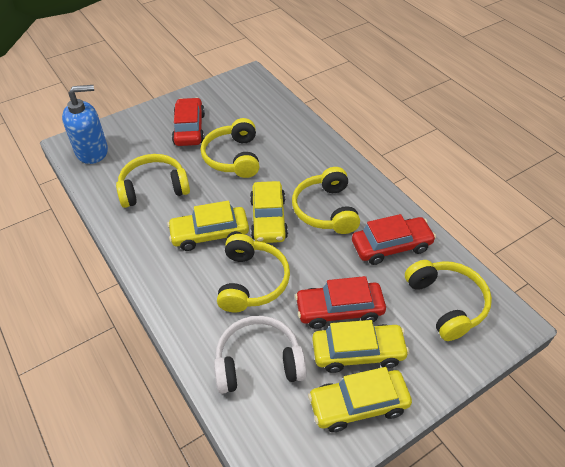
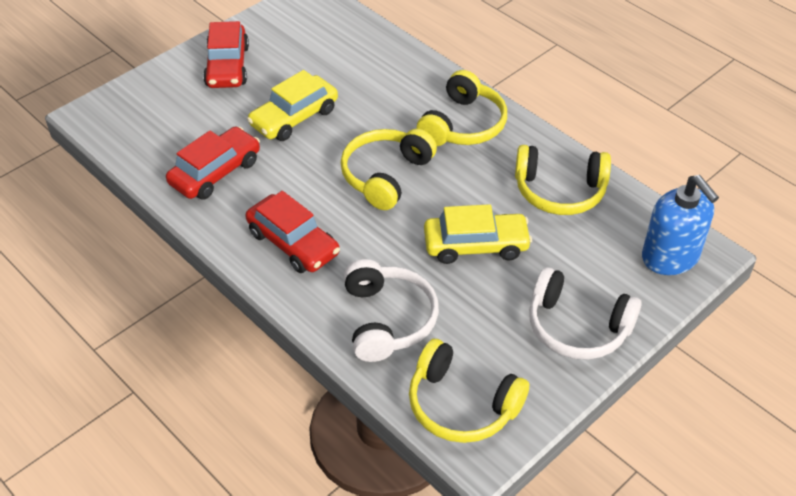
white headphones: 1 -> 2
yellow car: 4 -> 2
yellow headphones: 5 -> 4

